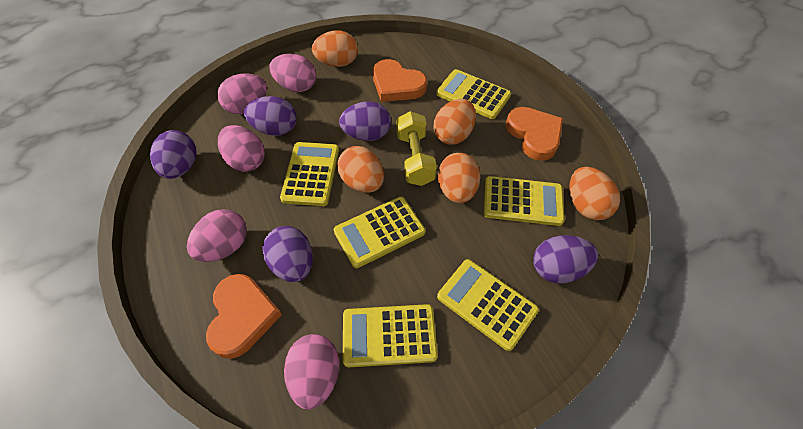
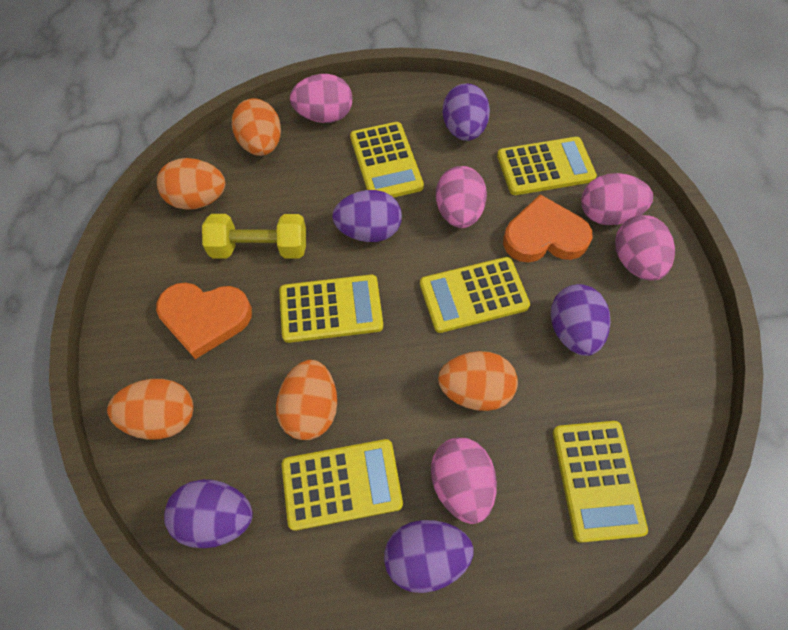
orange heart: 3 -> 2

